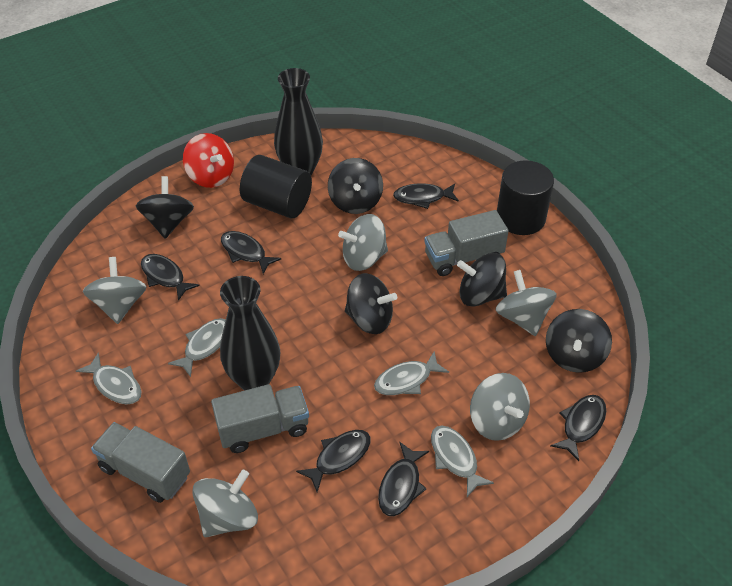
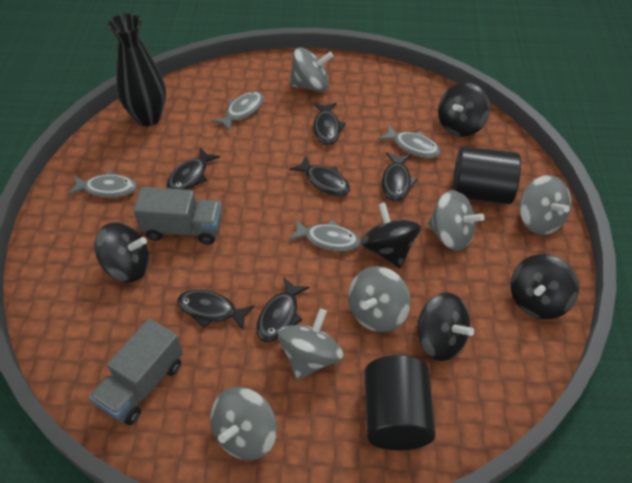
black vase: 2 -> 1
grey spinning top: 5 -> 6
grey truck: 3 -> 2
red spinning top: 1 -> 0

